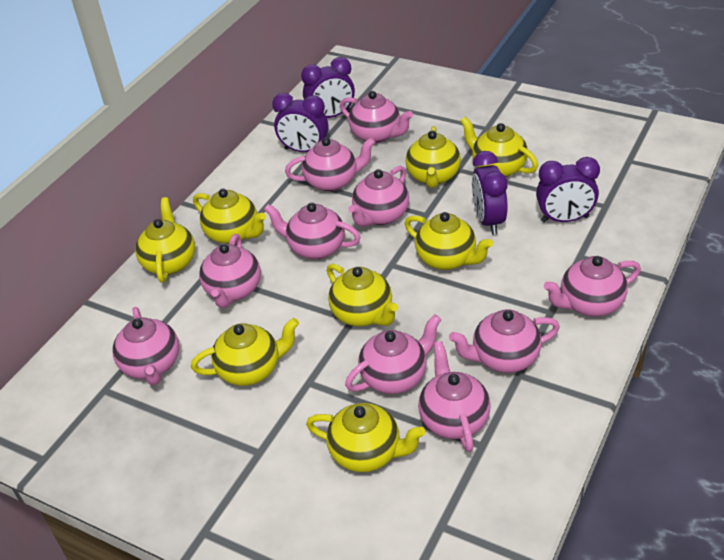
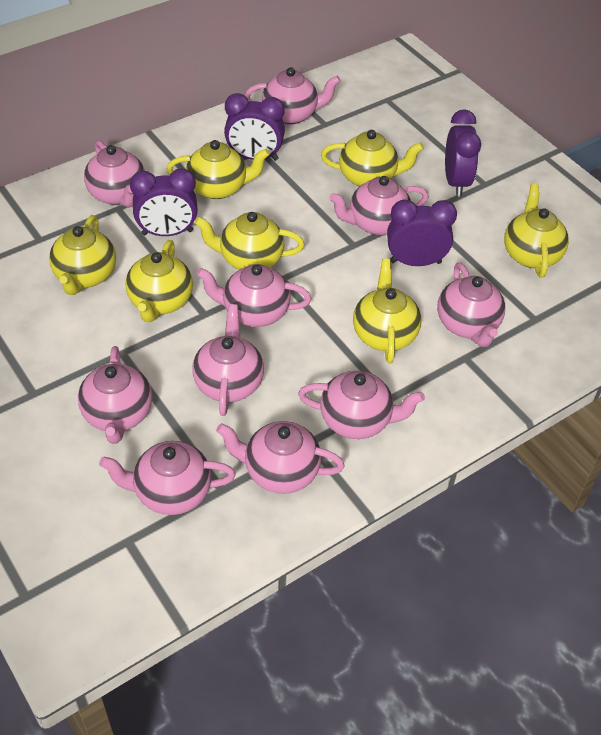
yellow teapot: 8 -> 7

